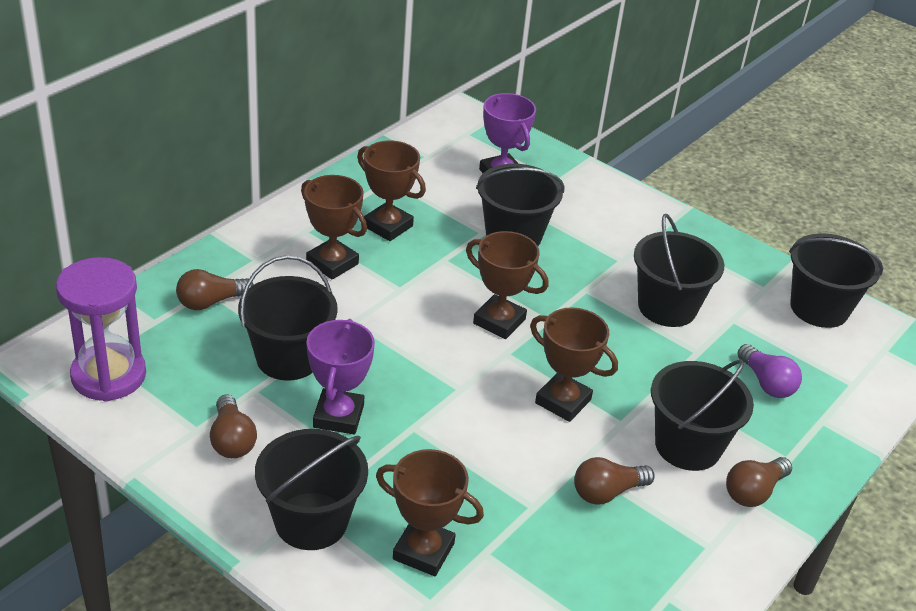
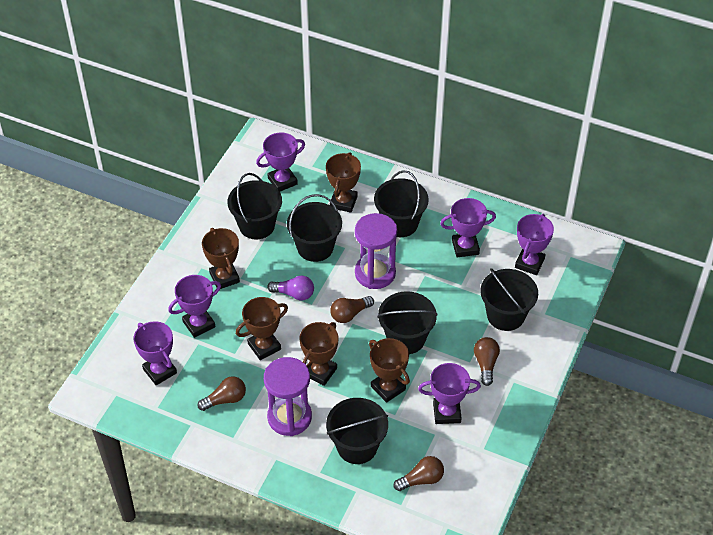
purple hourglass: 1 -> 2
purple trophy: 2 -> 6

